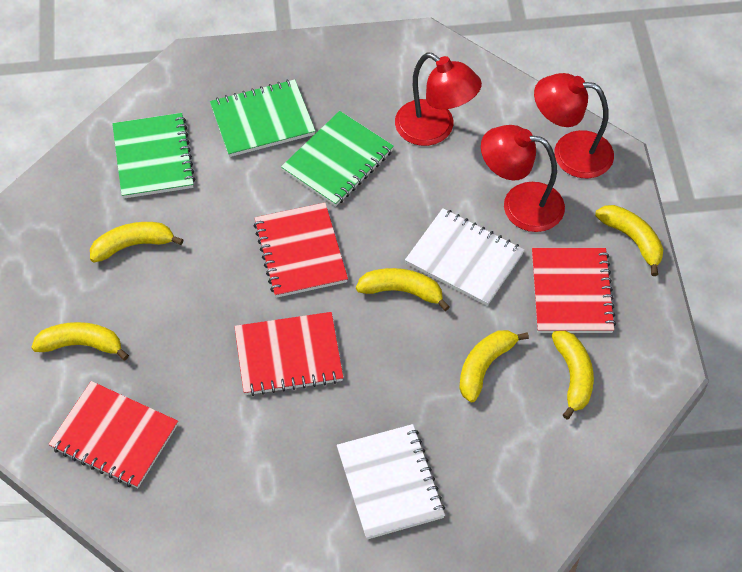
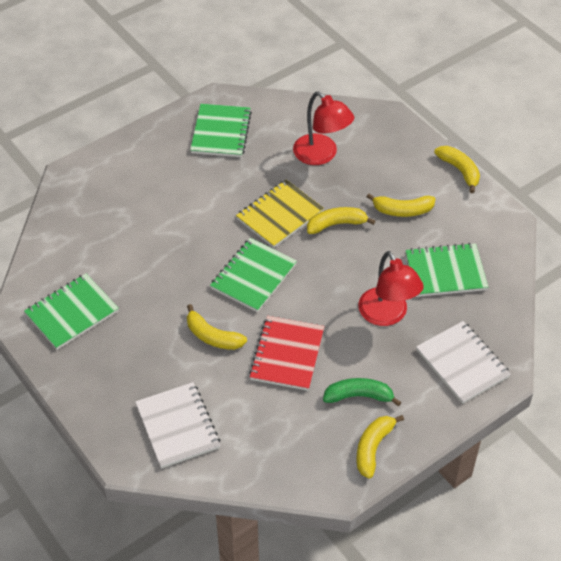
green banana: 0 -> 1
green notebook: 3 -> 4
red lamp: 3 -> 2
red notebook: 4 -> 1
yellow banana: 6 -> 5
yellow notebook: 0 -> 1

